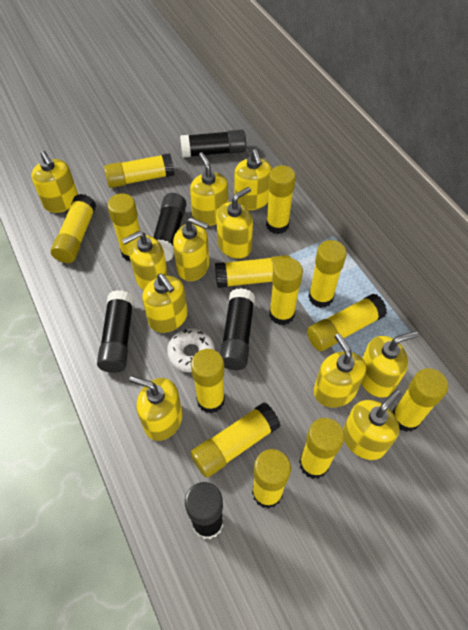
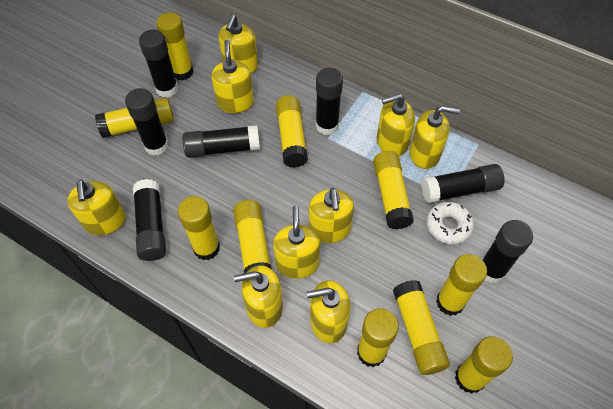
black glue stick: 5 -> 7
yellow glue stick: 13 -> 10
yellow soap dispenser: 11 -> 9

